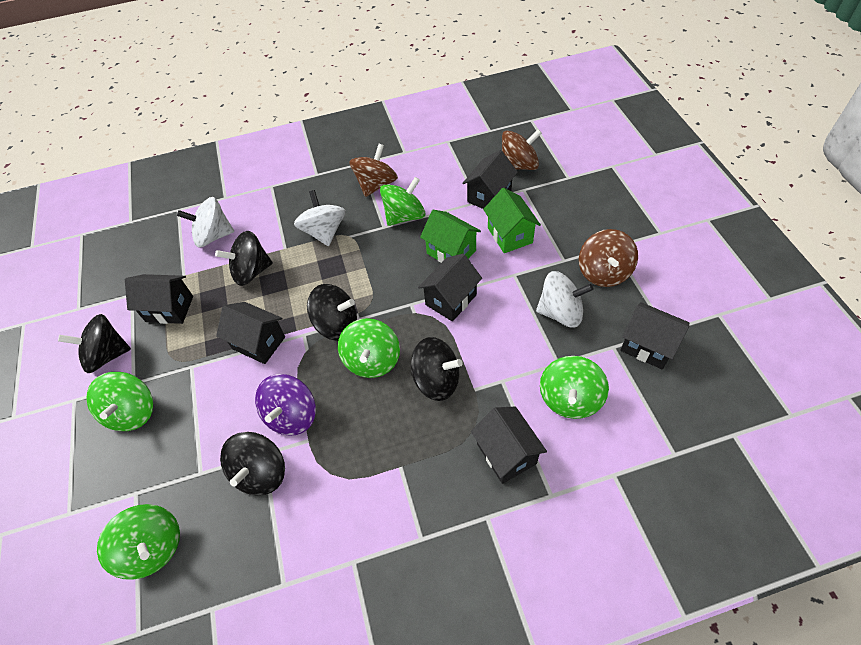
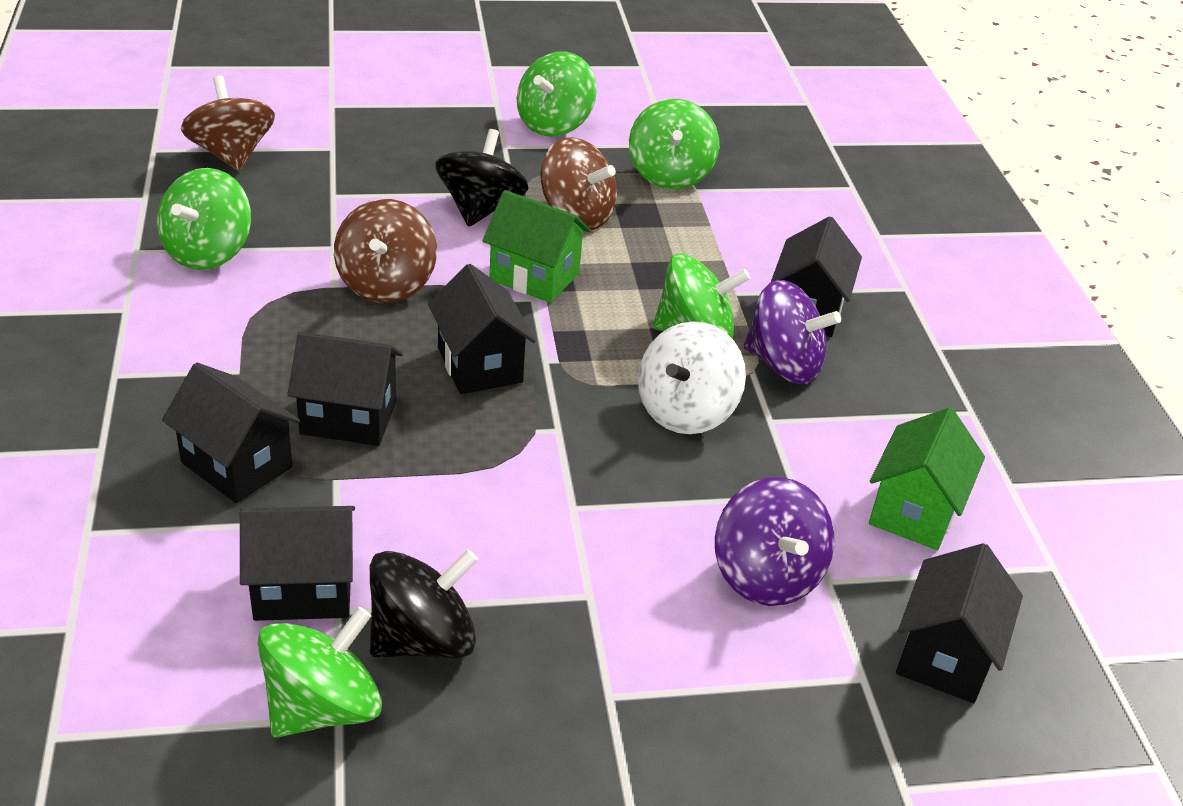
black spinning top: 5 -> 2
purple spinning top: 1 -> 2
white spinning top: 3 -> 1

